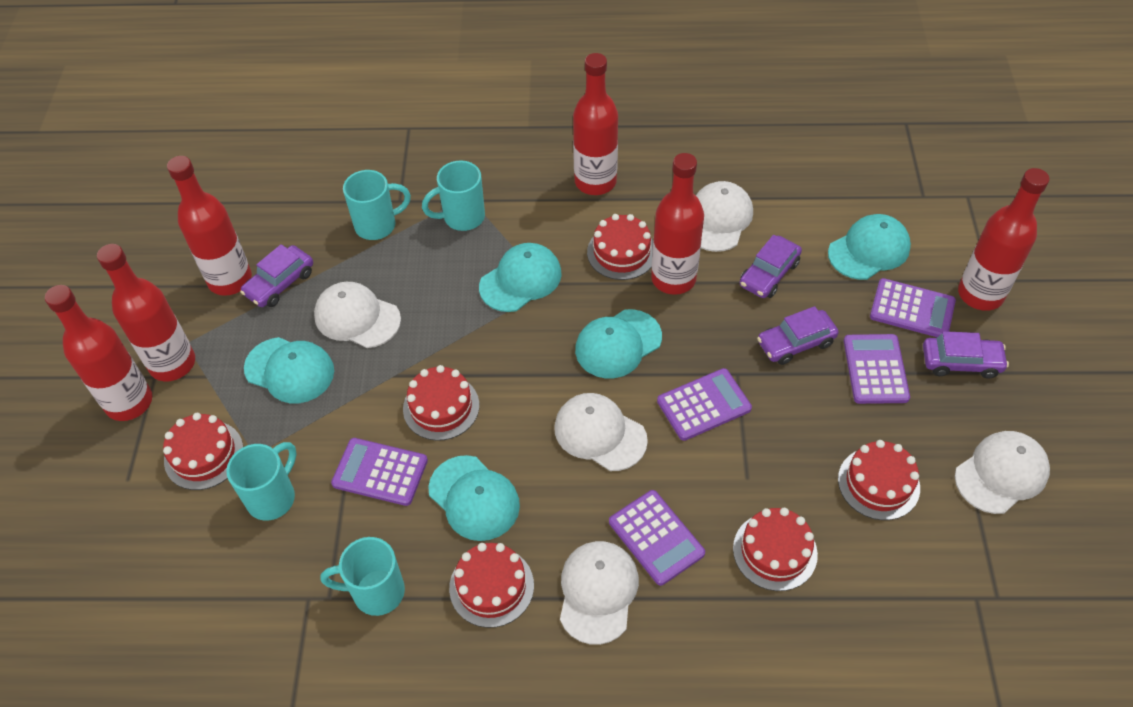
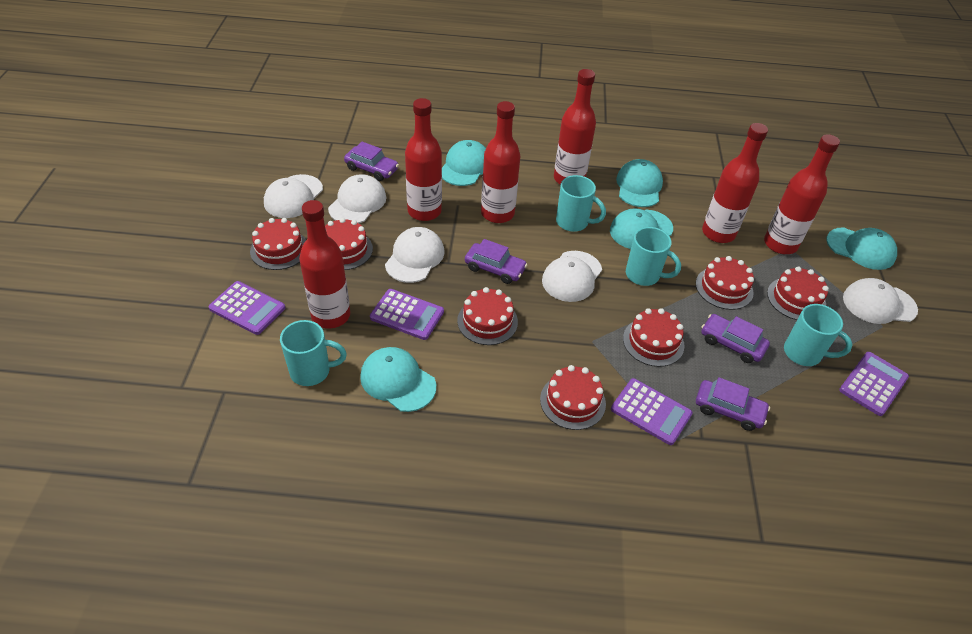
purple calculator: 5 -> 4
red cake: 6 -> 7

